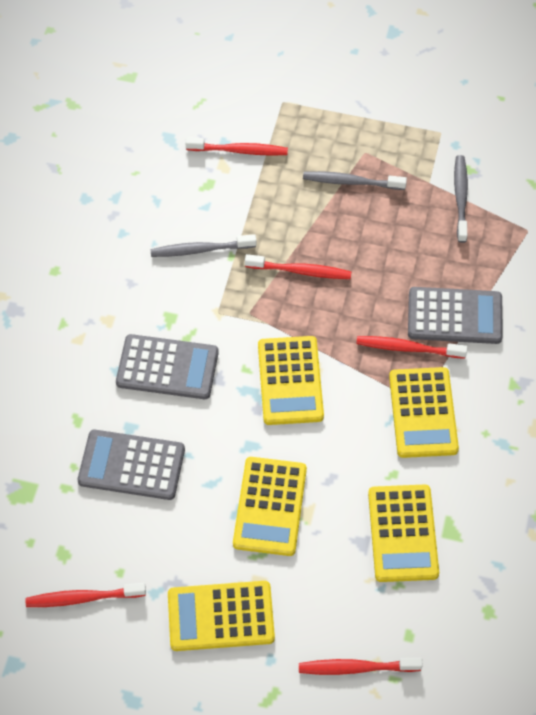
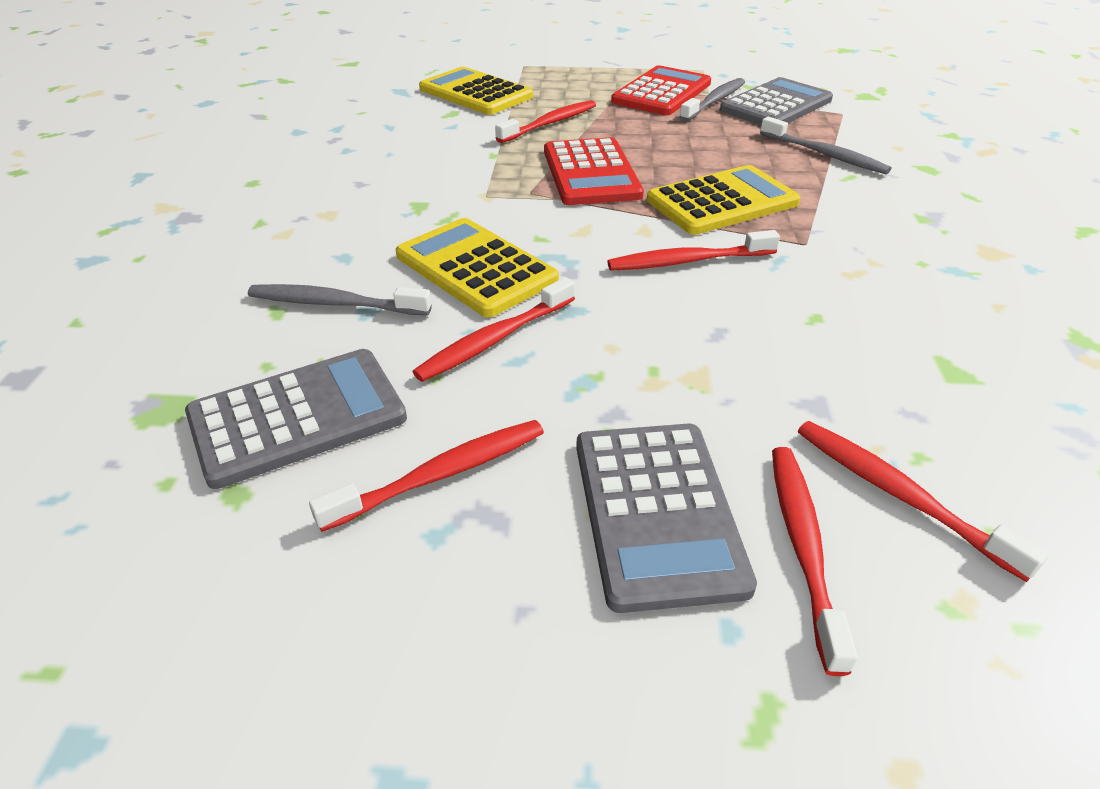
red calculator: 0 -> 2
red toothbrush: 5 -> 6
yellow calculator: 5 -> 3

